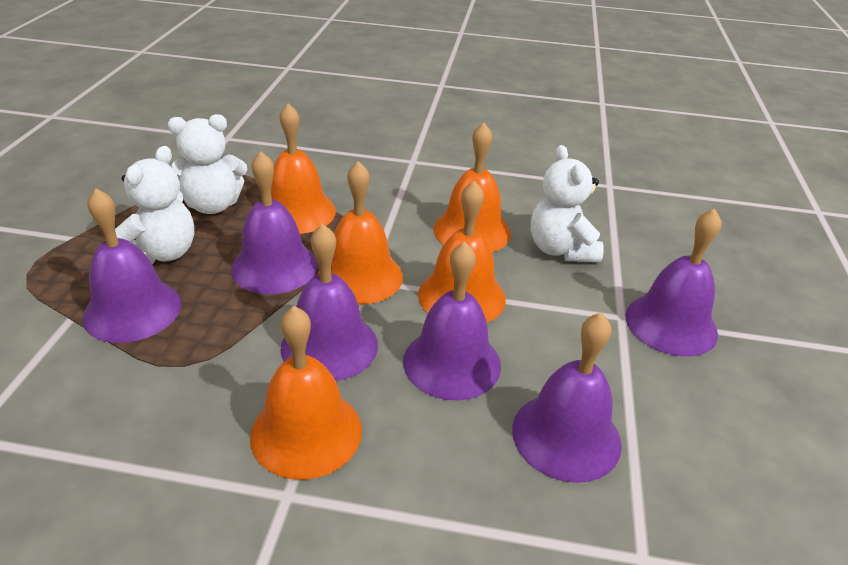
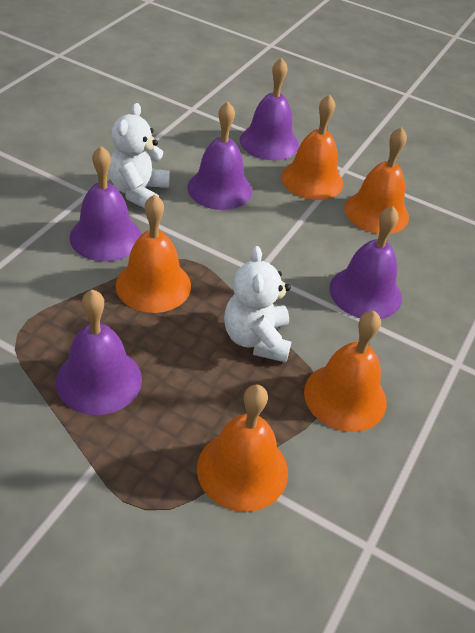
purple bell: 6 -> 5
white teddy bear: 3 -> 2

